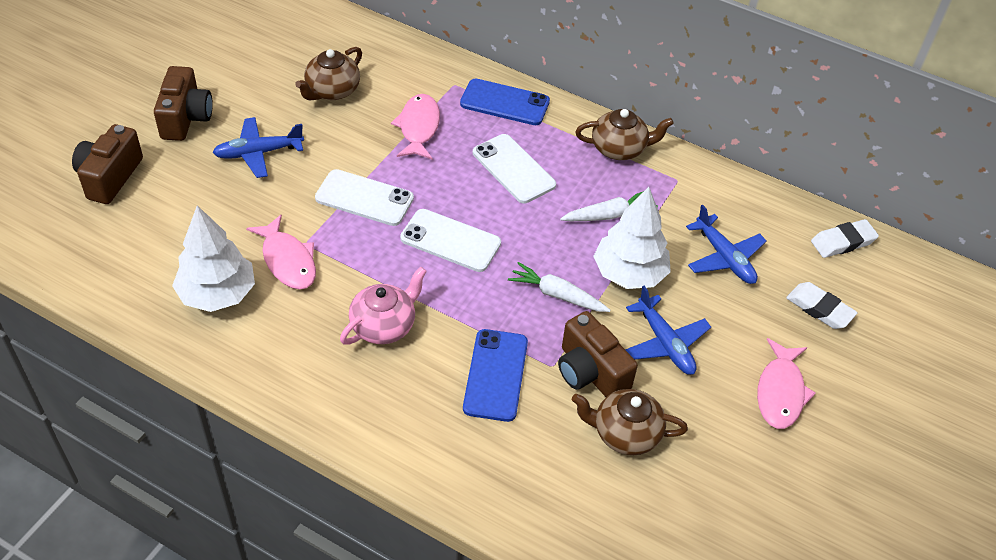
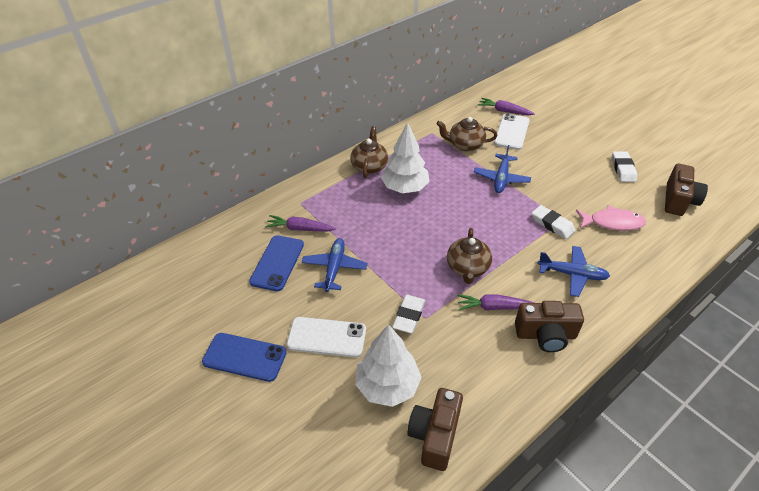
pink fish: 3 -> 1
pink teapot: 1 -> 0
purple carrot: 0 -> 3
white carrot: 2 -> 0
white eraser: 2 -> 3
white phone: 3 -> 2

